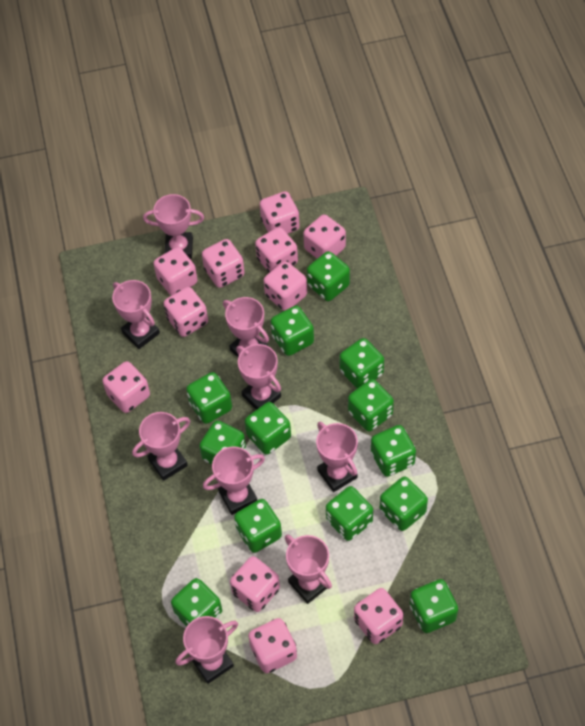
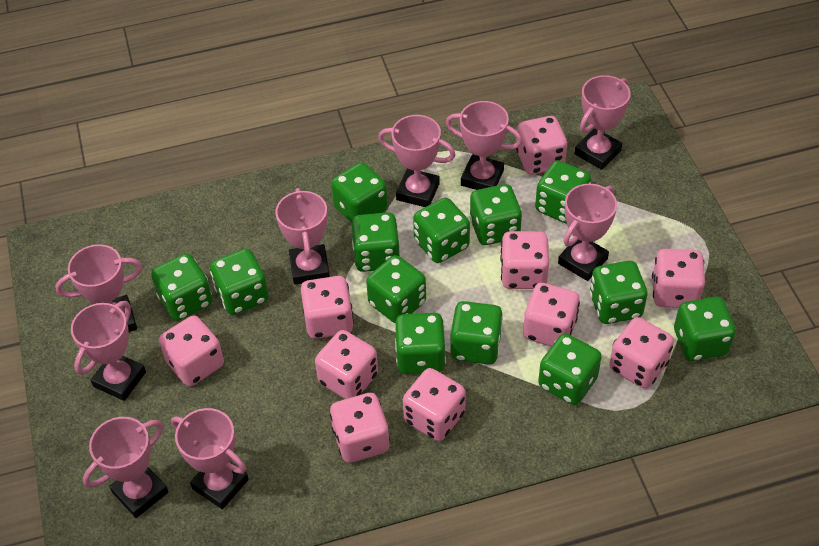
pink dice: 11 -> 10

